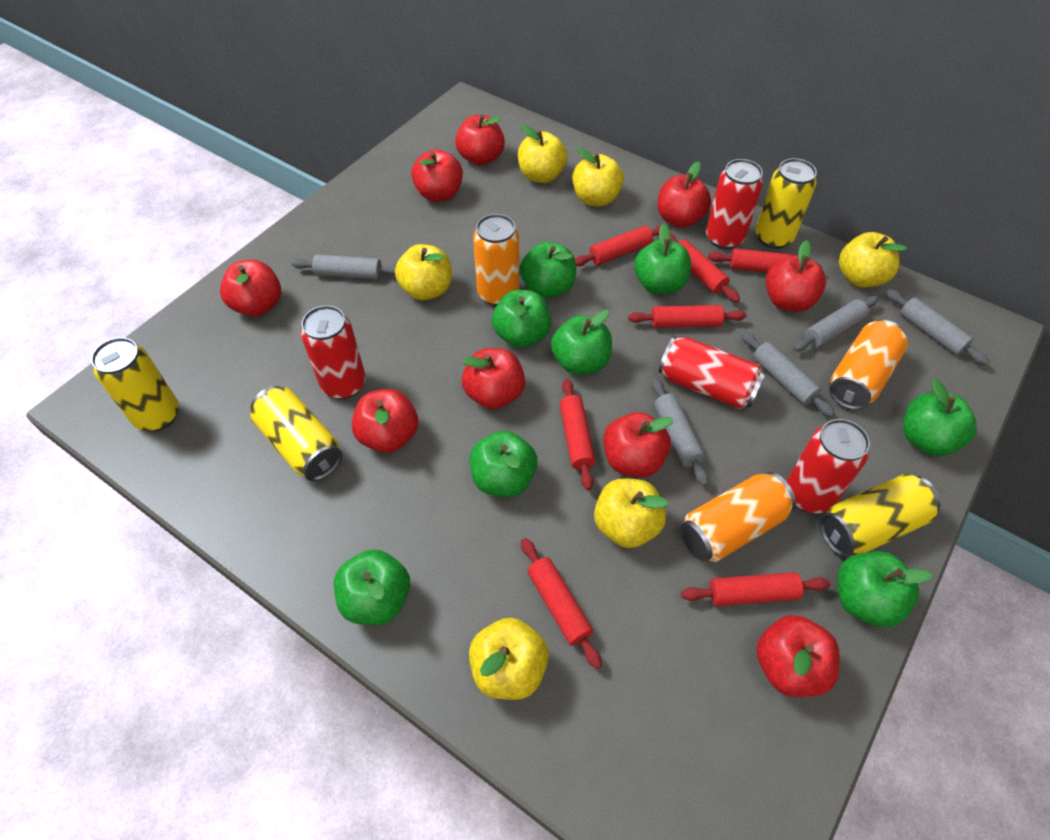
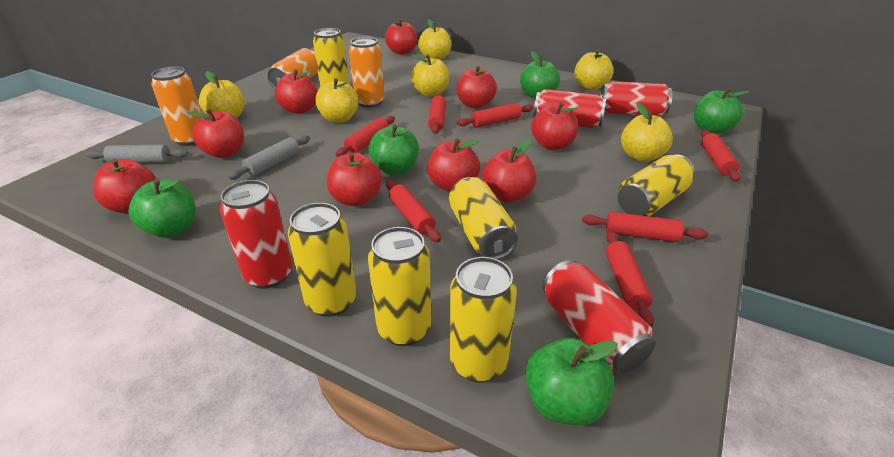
green apple: 8 -> 5
grey rolling pin: 5 -> 2
yellow can: 4 -> 6

